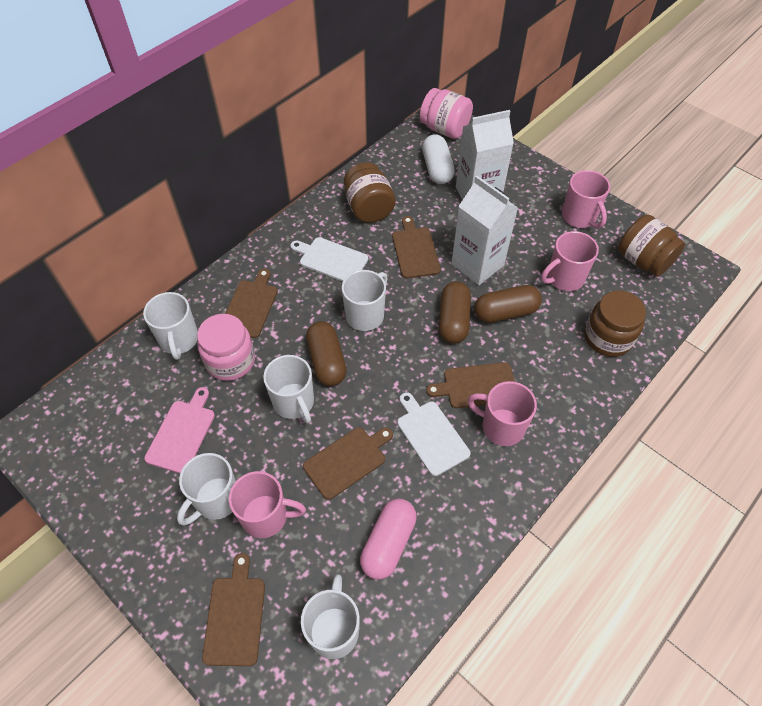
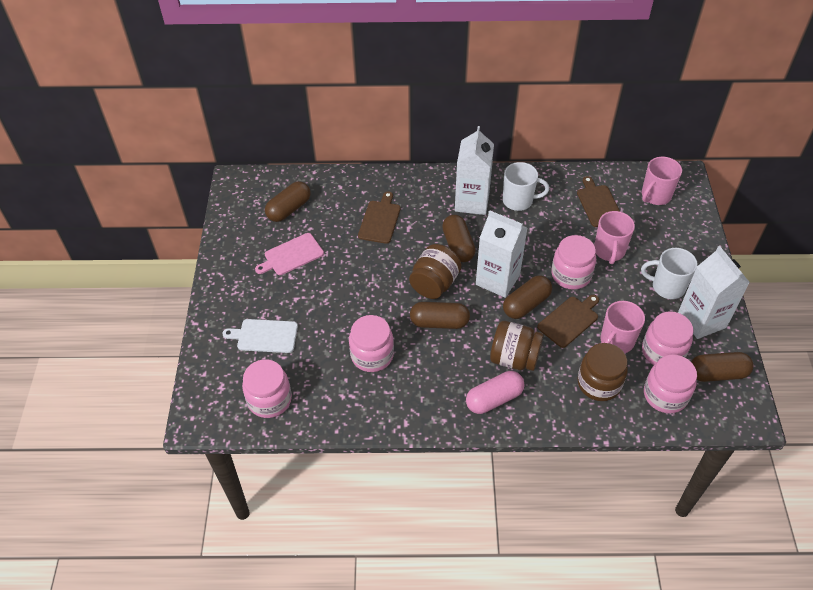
brown capsule: 3 -> 5
brown cutting board: 5 -> 3
pink jar: 2 -> 5
pink mug: 4 -> 3
white capsule: 1 -> 0
white carton: 2 -> 3
white cutting board: 2 -> 1
white mug: 5 -> 2

